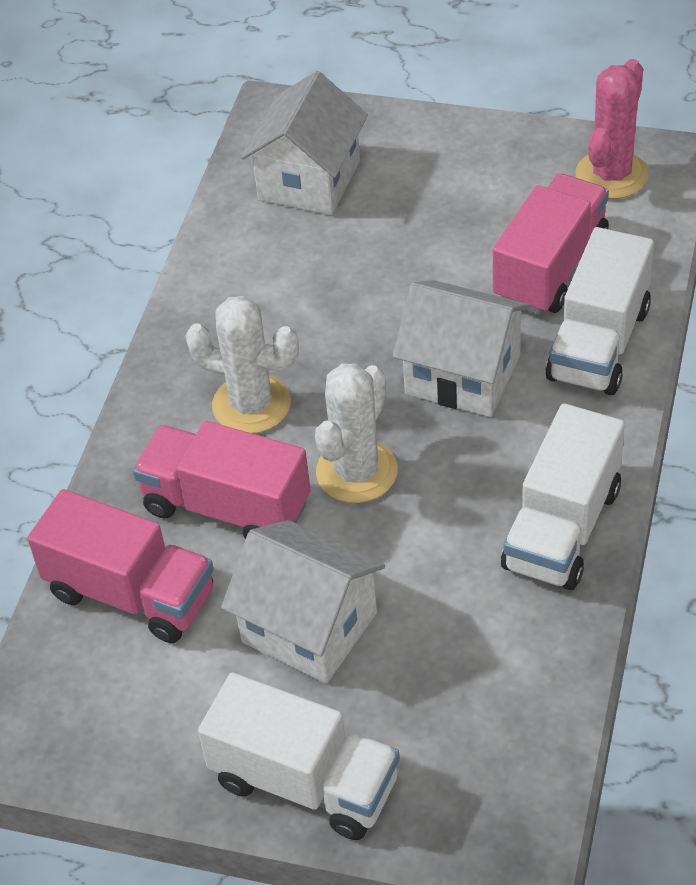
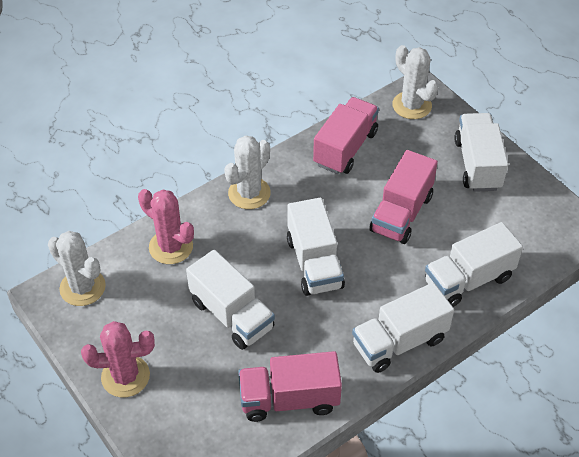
pink cactus: 1 -> 2
white cactus: 2 -> 3
white house: 3 -> 0
white truck: 3 -> 5

